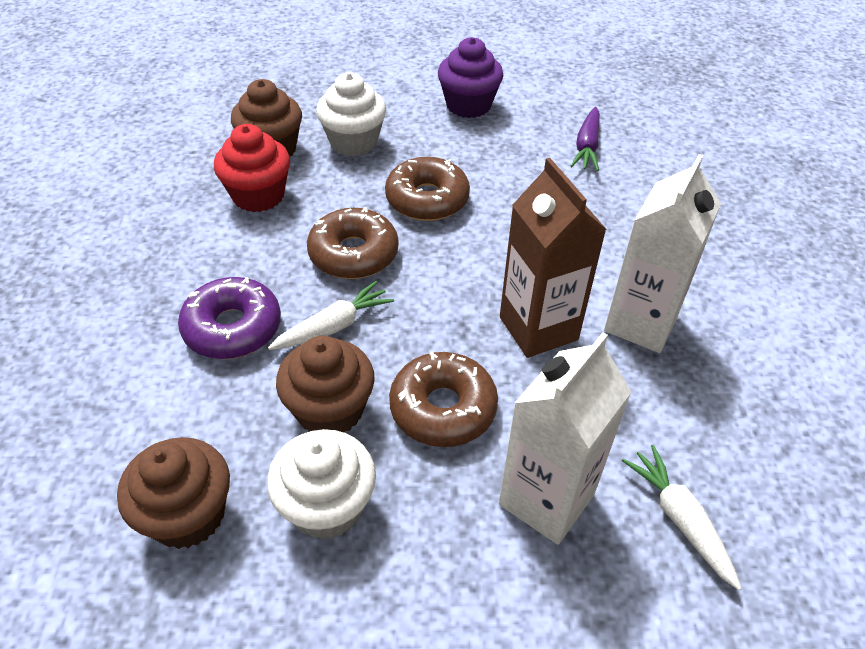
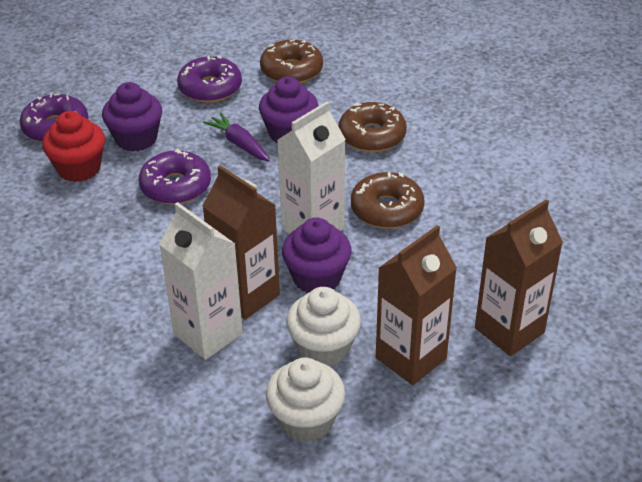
brown carton: 1 -> 3
brown cupcake: 3 -> 0
purple cupcake: 1 -> 3
purple donut: 1 -> 3
white carrot: 2 -> 0

